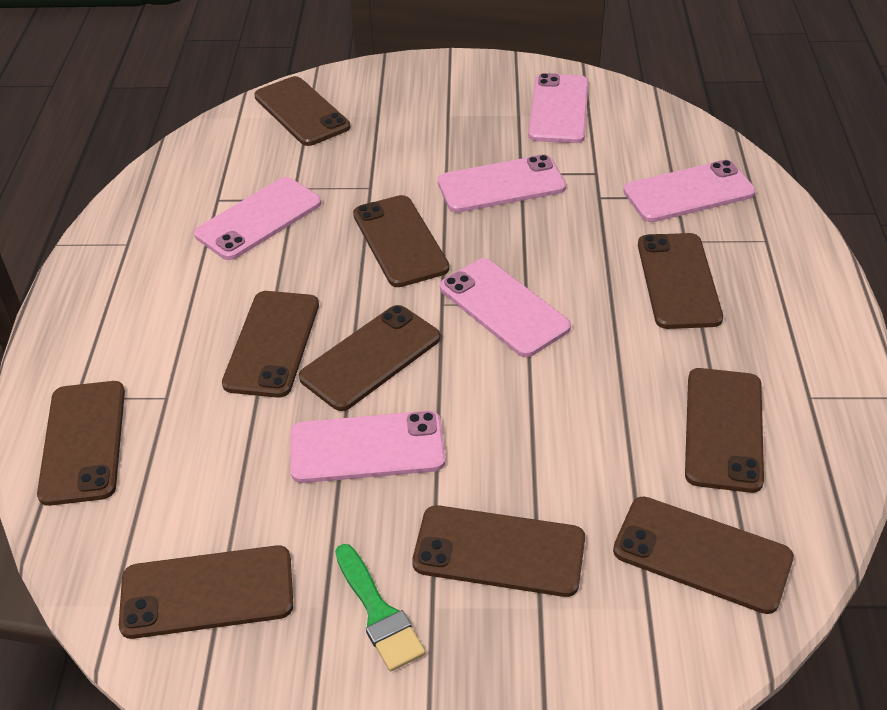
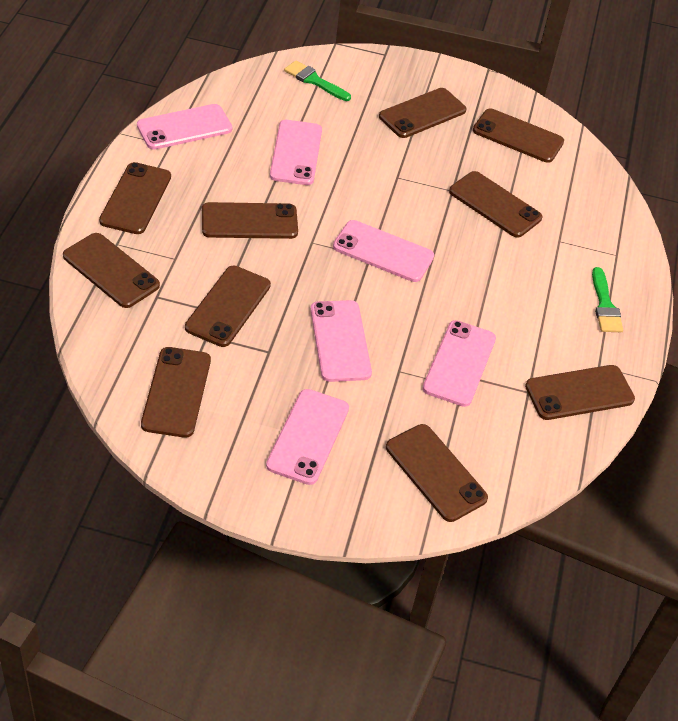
green brush: 1 -> 2

